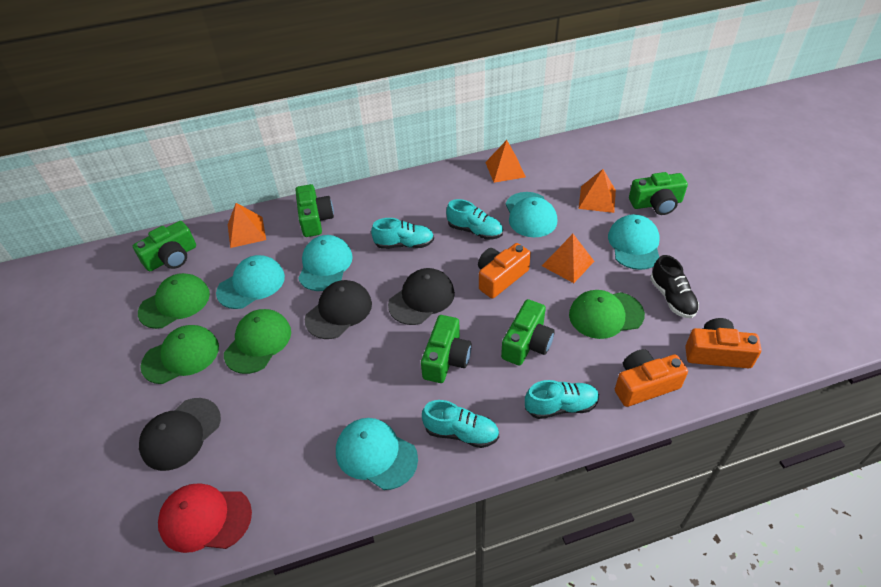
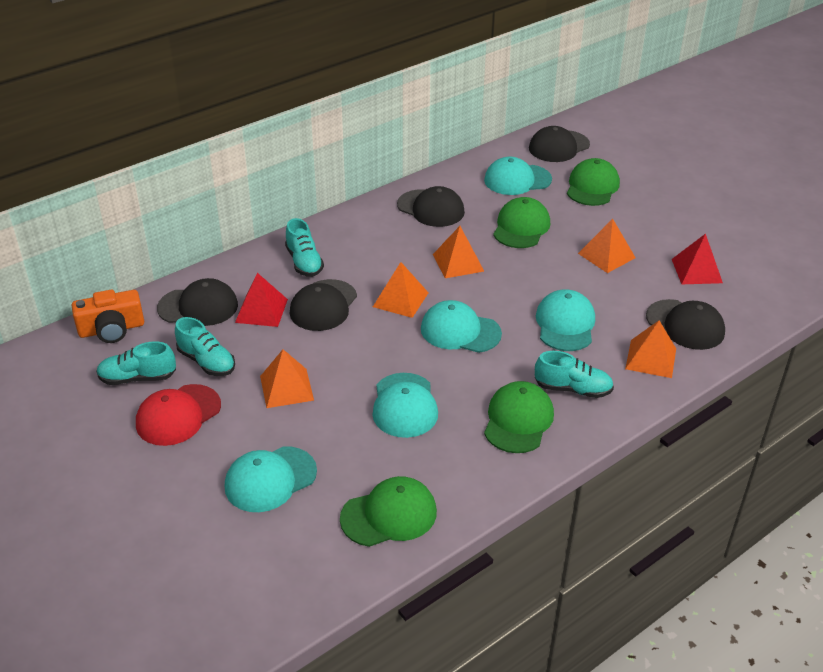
black cap: 3 -> 5
black shoe: 1 -> 0
green camera: 5 -> 0
orange camera: 3 -> 1
orange pyramid: 4 -> 5
red pyramid: 0 -> 2

